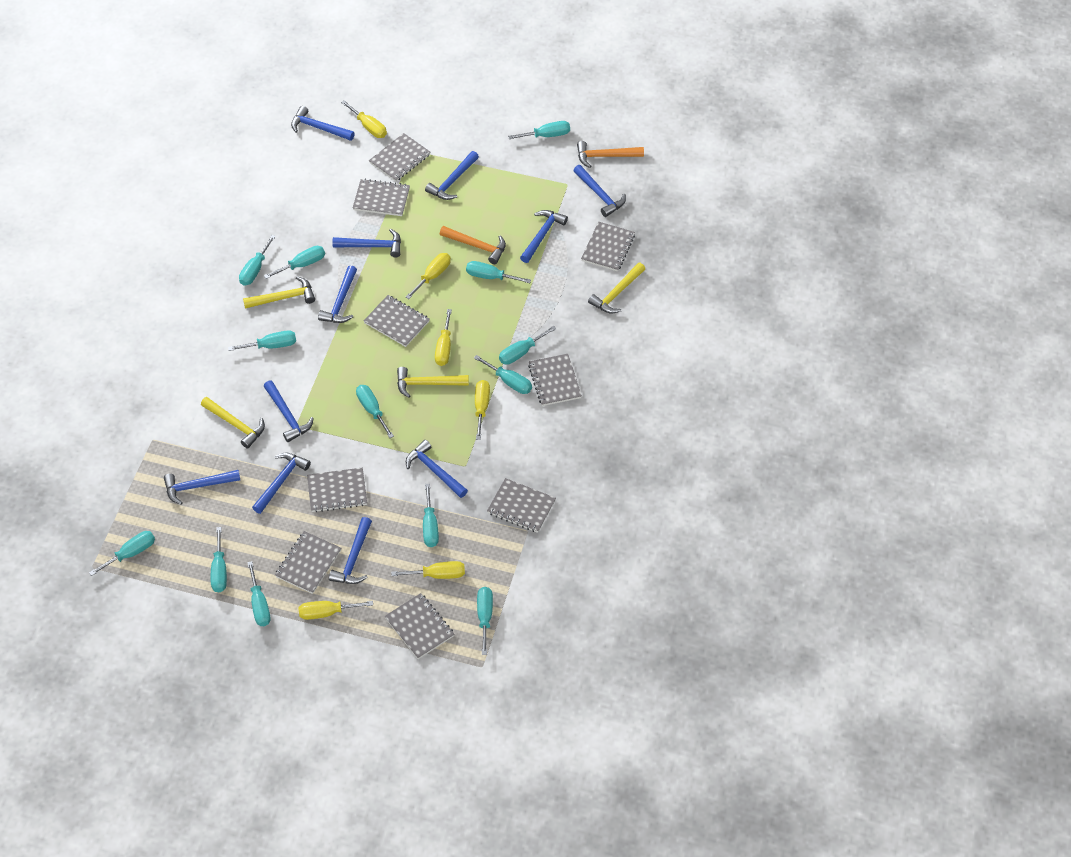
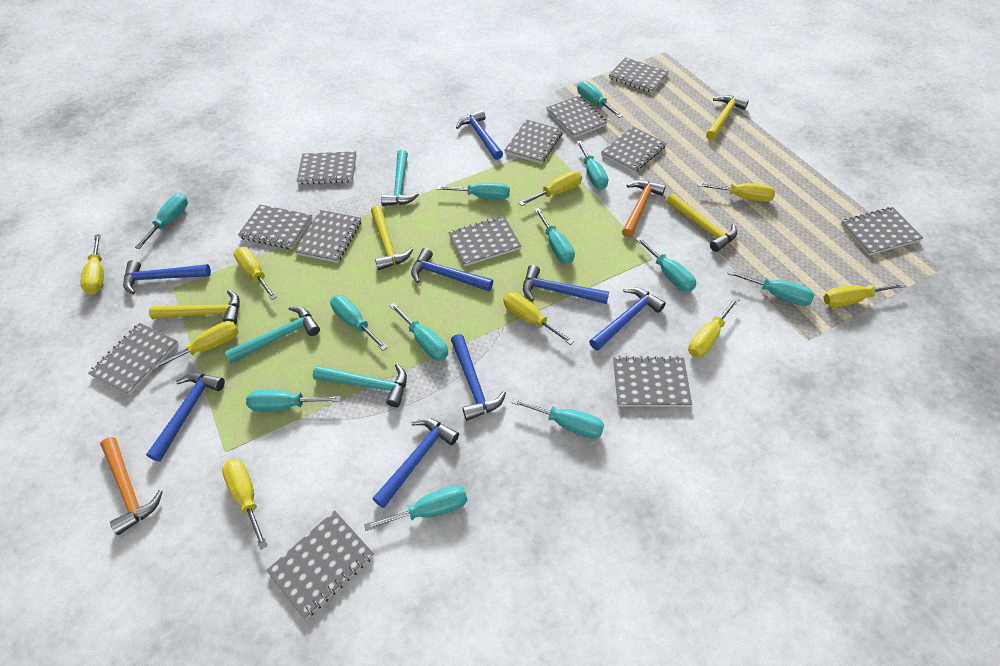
blue hammer: 11 -> 8
grey notebook: 9 -> 12
turquoise hammer: 0 -> 3
turquoise screwdriver: 13 -> 12
yellow screwdriver: 6 -> 9

